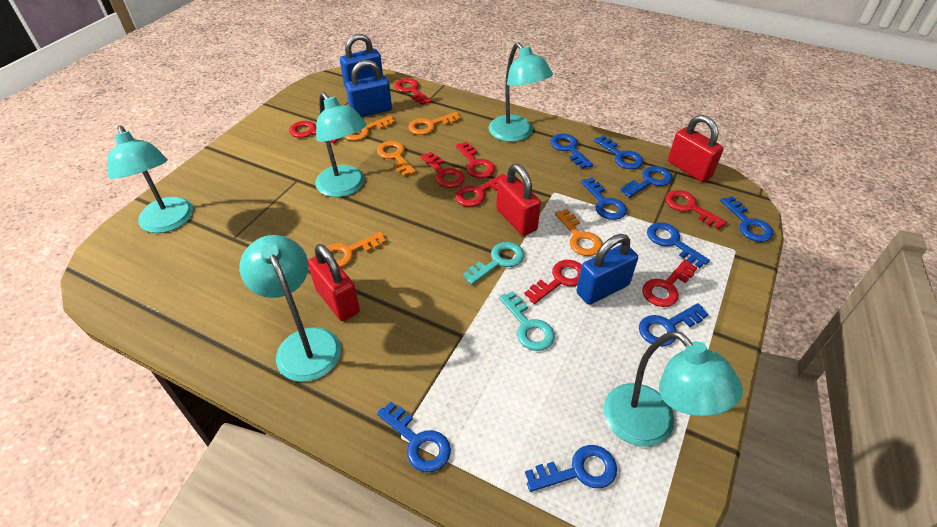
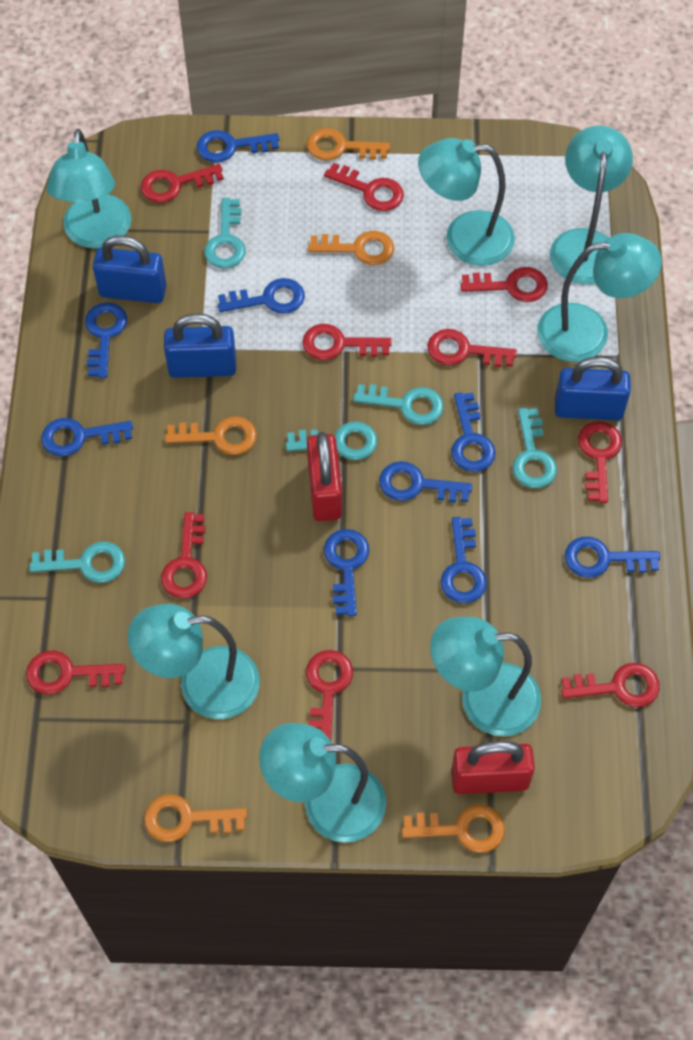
red key: 8 -> 10
red padlock: 3 -> 2
turquoise key: 2 -> 5
turquoise lamp: 5 -> 7

